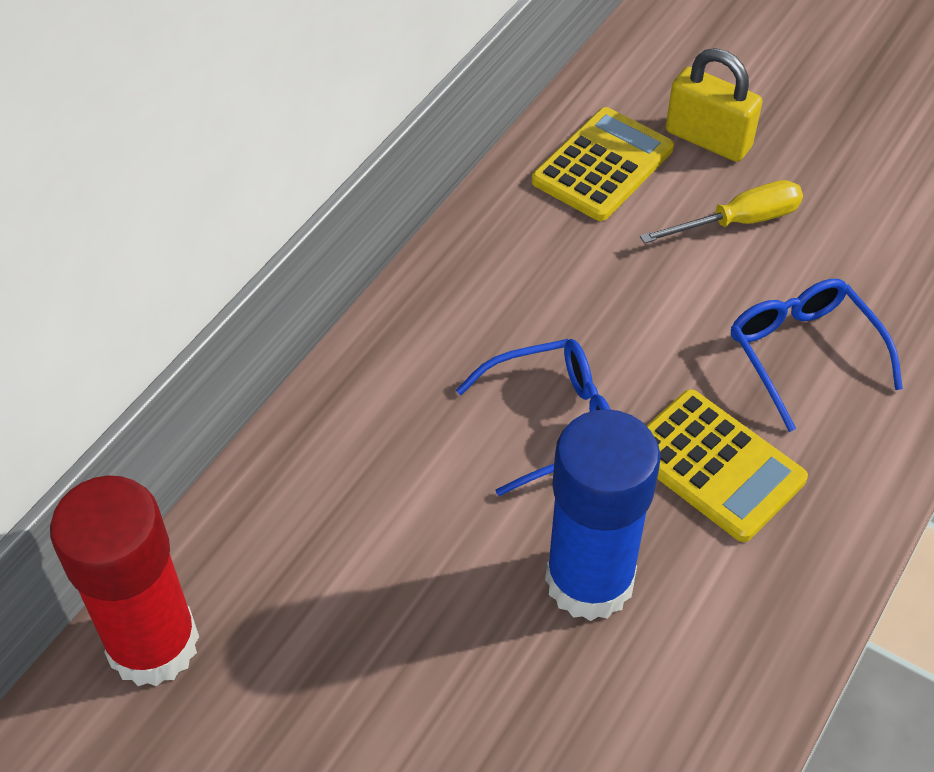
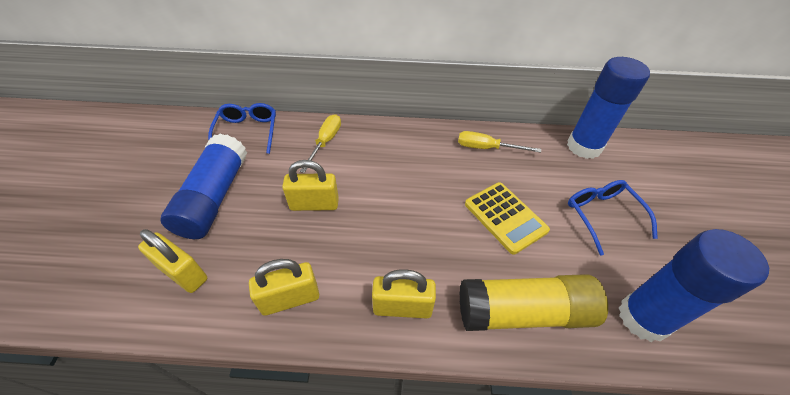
blue glue stick: 1 -> 3
red glue stick: 1 -> 0
yellow calculator: 2 -> 1
yellow glue stick: 0 -> 1
yellow padlock: 1 -> 4
yellow screwdriver: 1 -> 2

